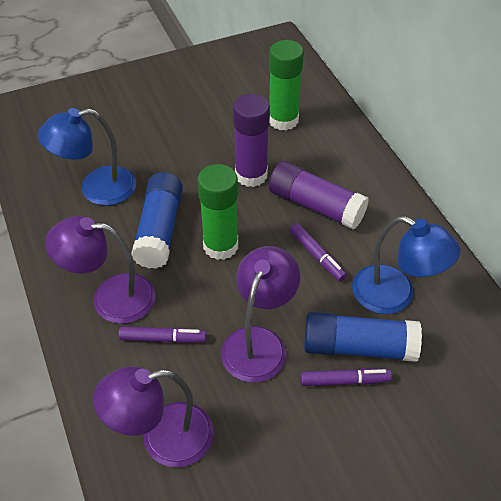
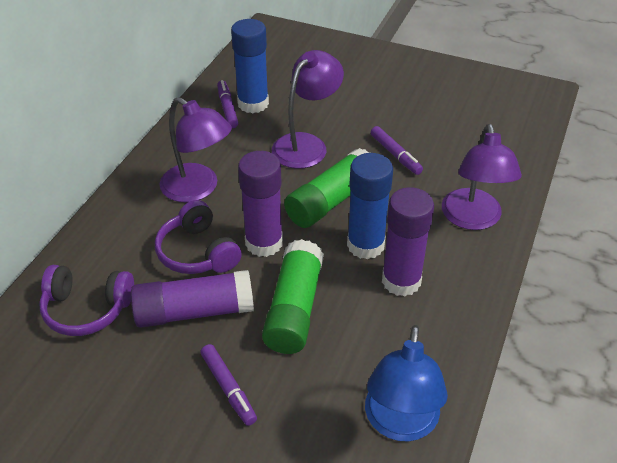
blue lamp: 2 -> 1
purple glue stick: 2 -> 3
purple headphones: 0 -> 2

